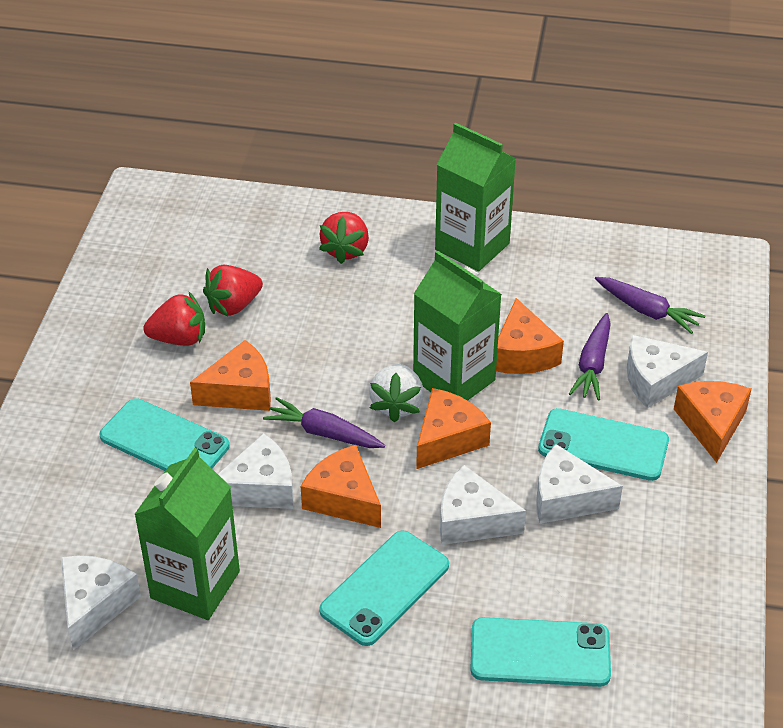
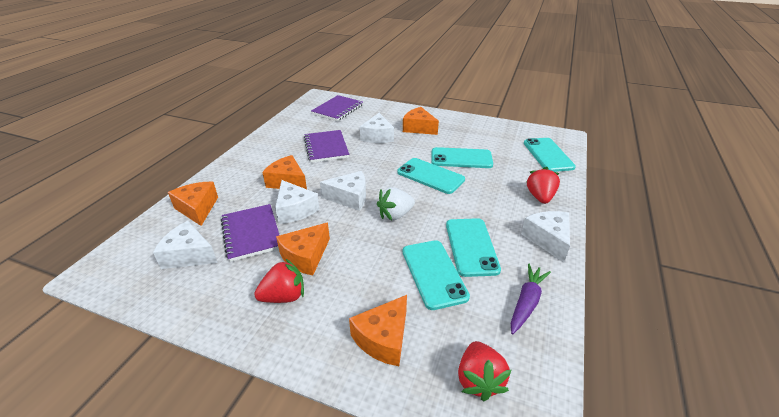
green carton: 3 -> 0
purple carrot: 3 -> 1
purple notebook: 0 -> 3
turquoise phone: 4 -> 5

